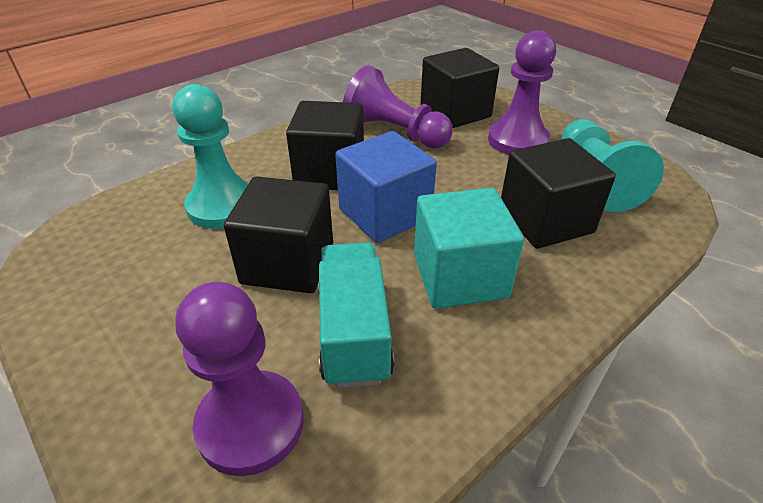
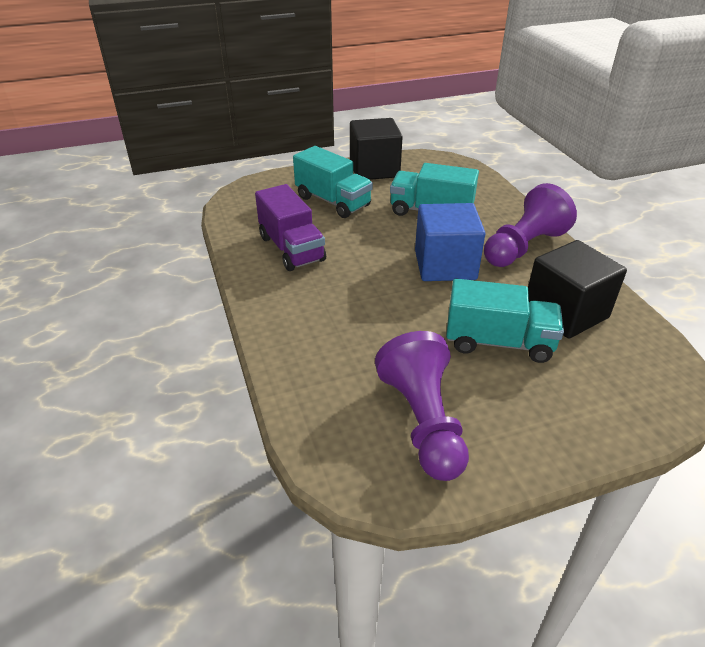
black cube: 4 -> 2
purple pawn: 3 -> 2
purple truck: 0 -> 1
turquoise cube: 1 -> 0
turquoise pawn: 2 -> 0
turquoise truck: 1 -> 3

